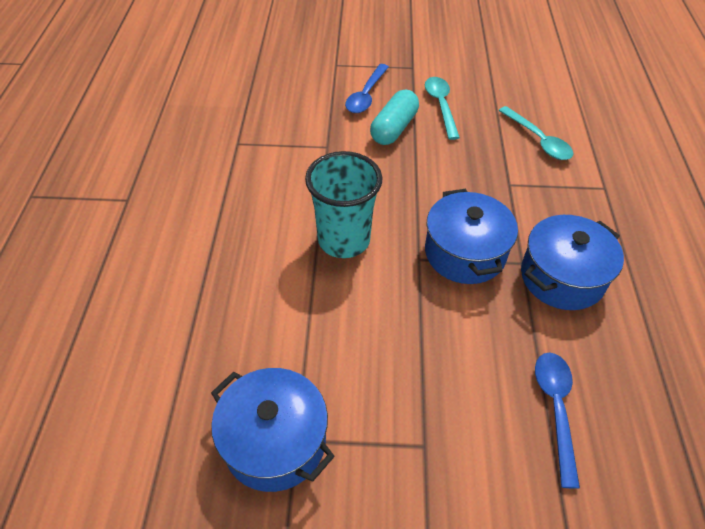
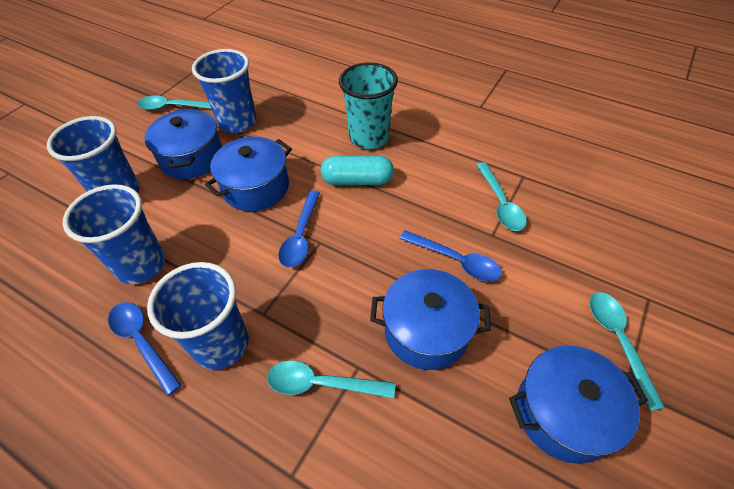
blue cup: 0 -> 4
blue pot: 3 -> 4
blue spoon: 2 -> 3
turquoise spoon: 2 -> 4

